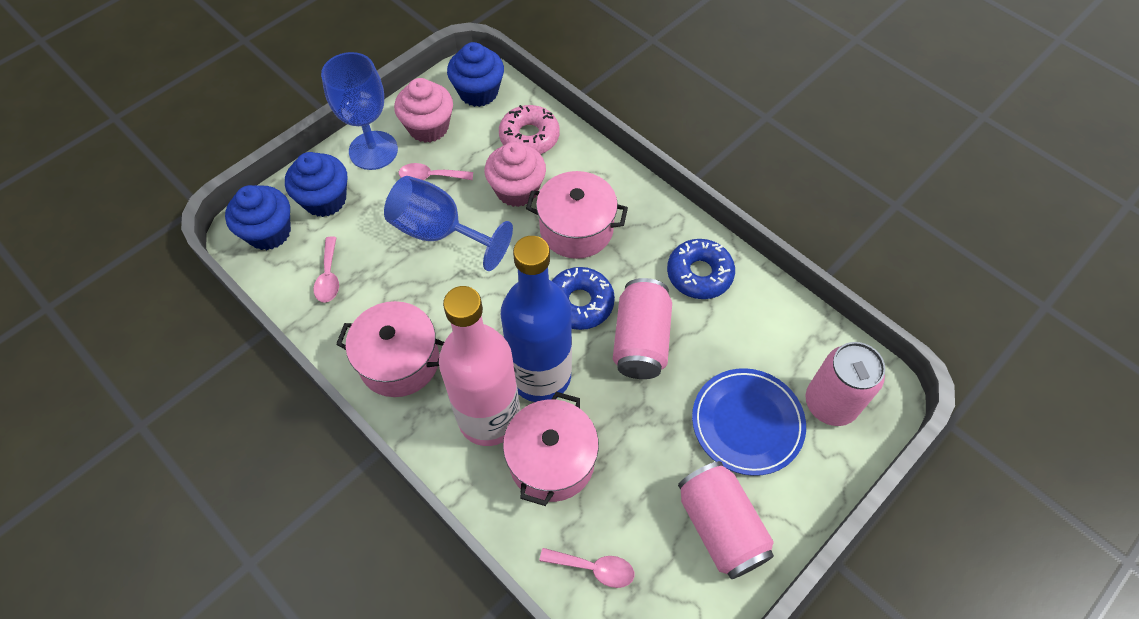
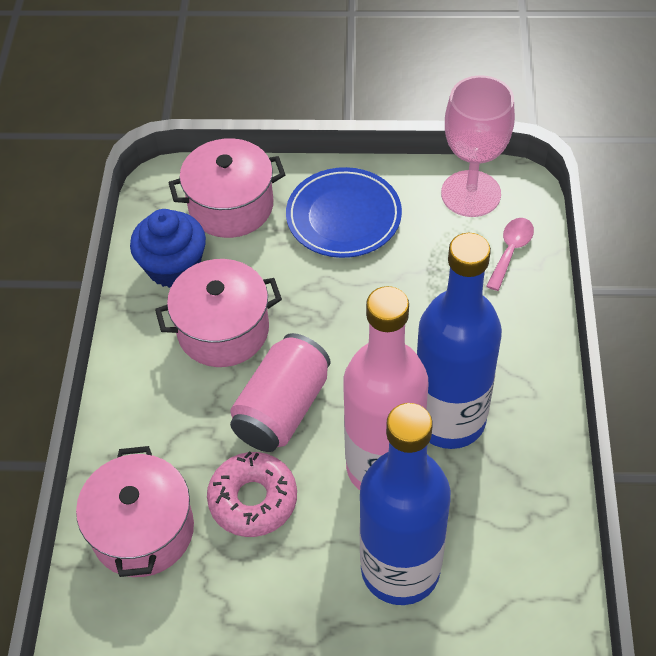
blue bottle: 1 -> 2
blue cupcake: 3 -> 1
blue donut: 2 -> 0
blue goblet: 2 -> 0
pink can: 3 -> 1
pink cupcake: 2 -> 0
pink goblet: 0 -> 1
pink spoon: 3 -> 1

